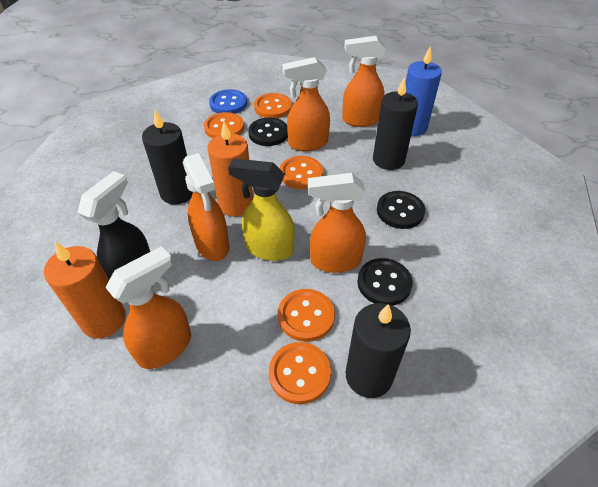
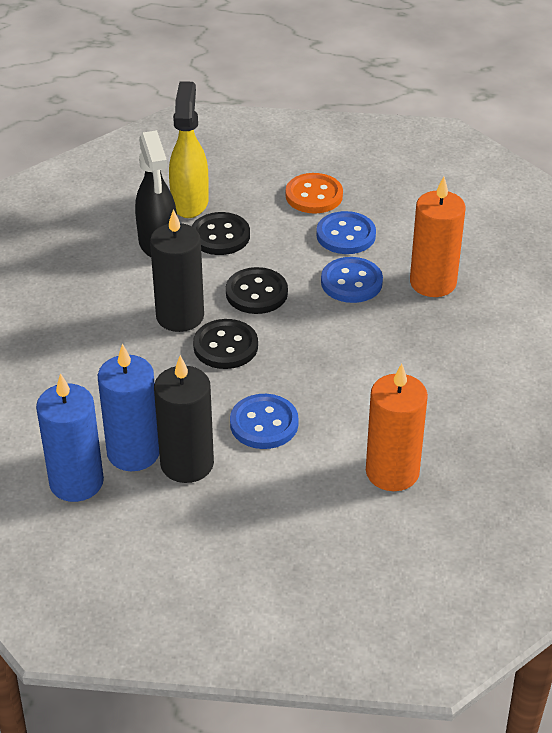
black candle: 3 -> 2
blue button: 1 -> 3
blue candle: 1 -> 2
orange button: 5 -> 1
orange spray bottle: 5 -> 0

